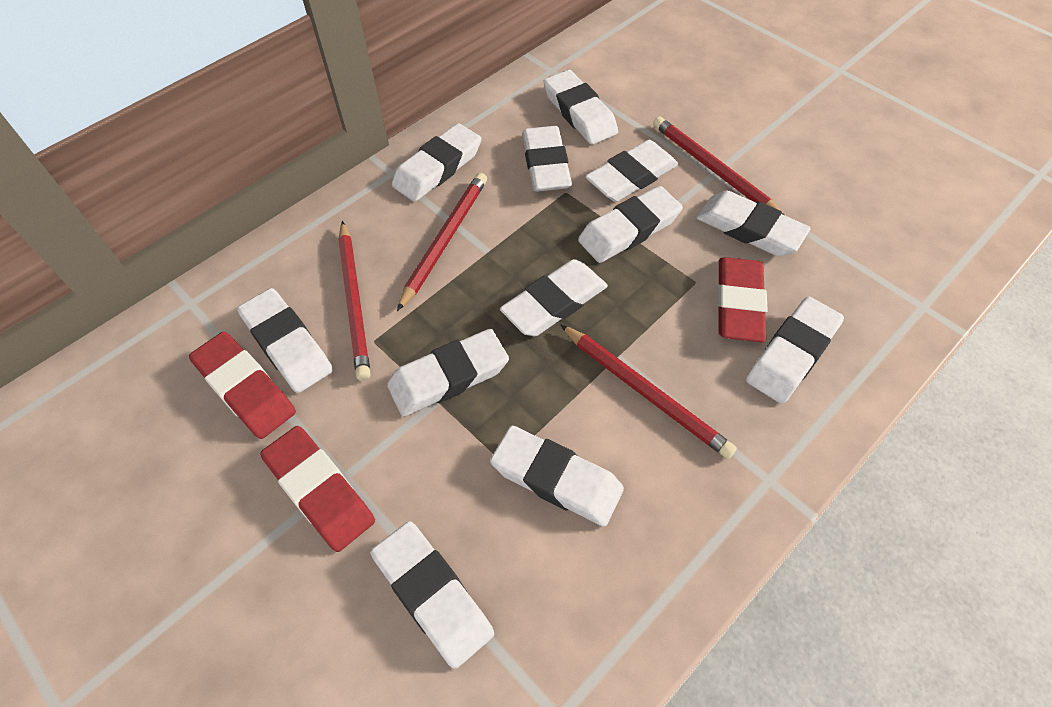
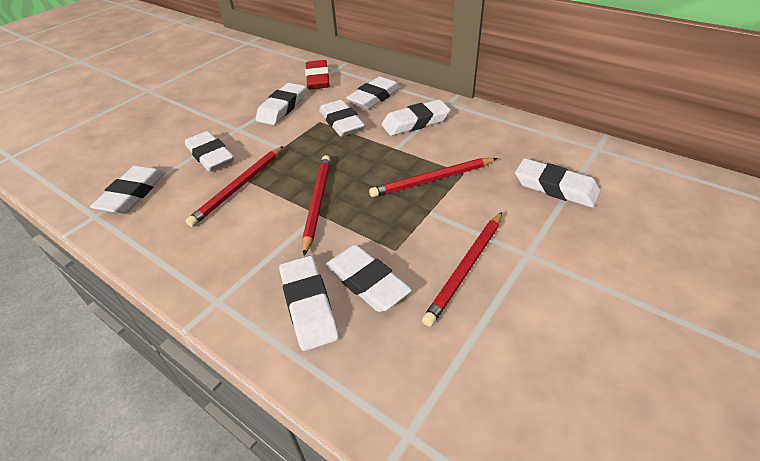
red eraser: 3 -> 1
white eraser: 12 -> 9

